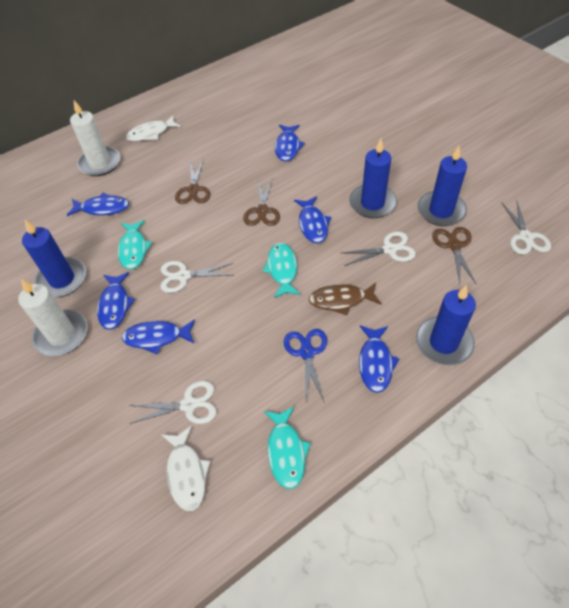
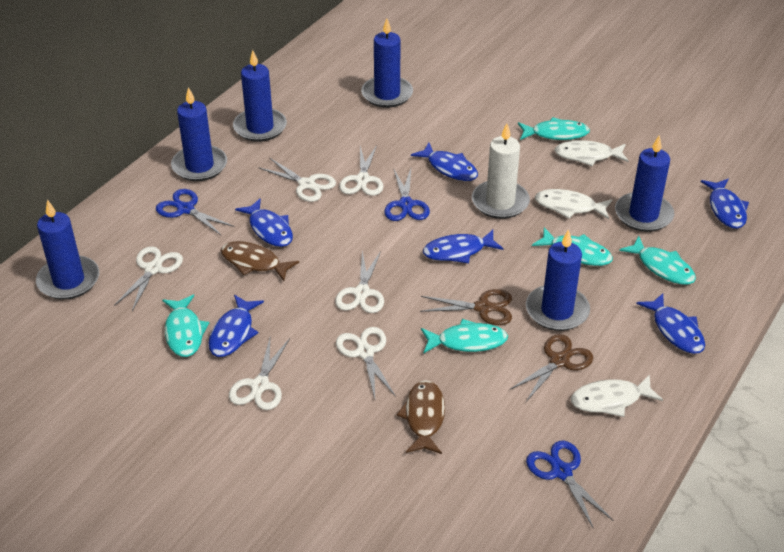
blue candle: 4 -> 6
blue scissors: 1 -> 3
brown fish: 1 -> 2
brown scissors: 3 -> 2
turquoise fish: 3 -> 5
white candle: 2 -> 1
white fish: 2 -> 3
white scissors: 4 -> 6

